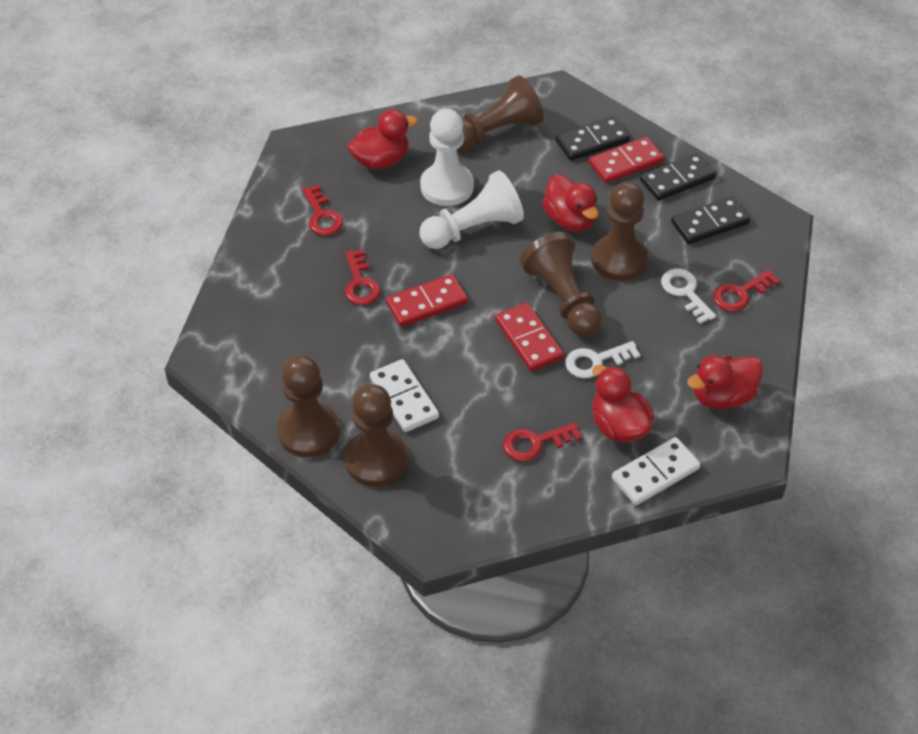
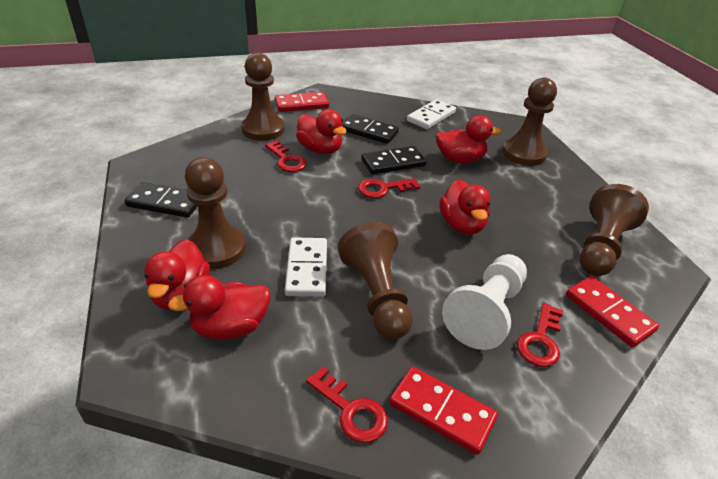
red duck: 4 -> 5
white key: 2 -> 0
white pawn: 2 -> 1

